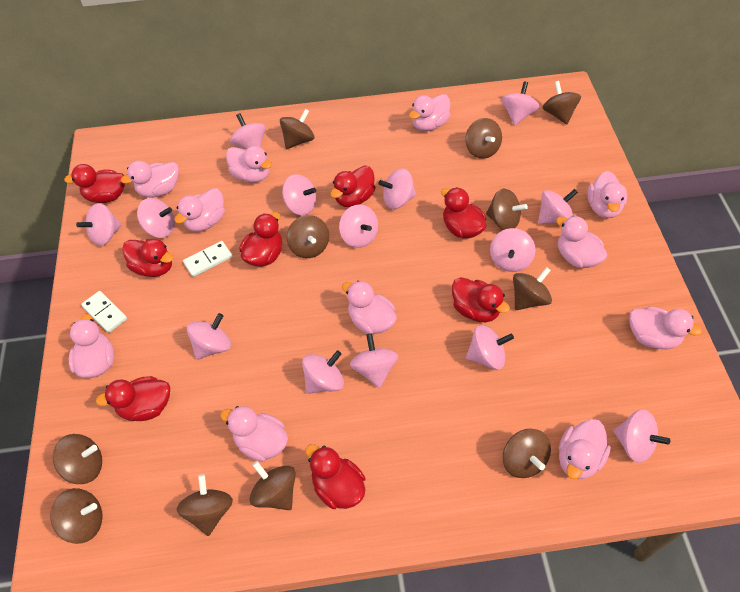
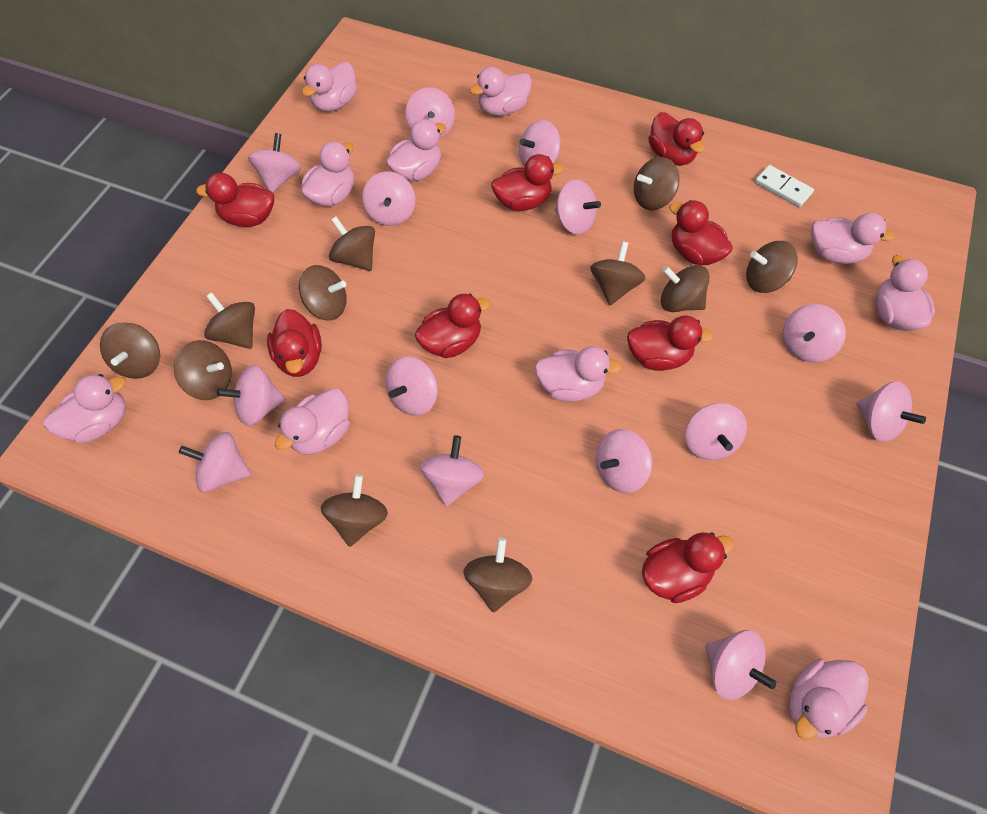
pink duck: 11 -> 10
white domino: 2 -> 1

